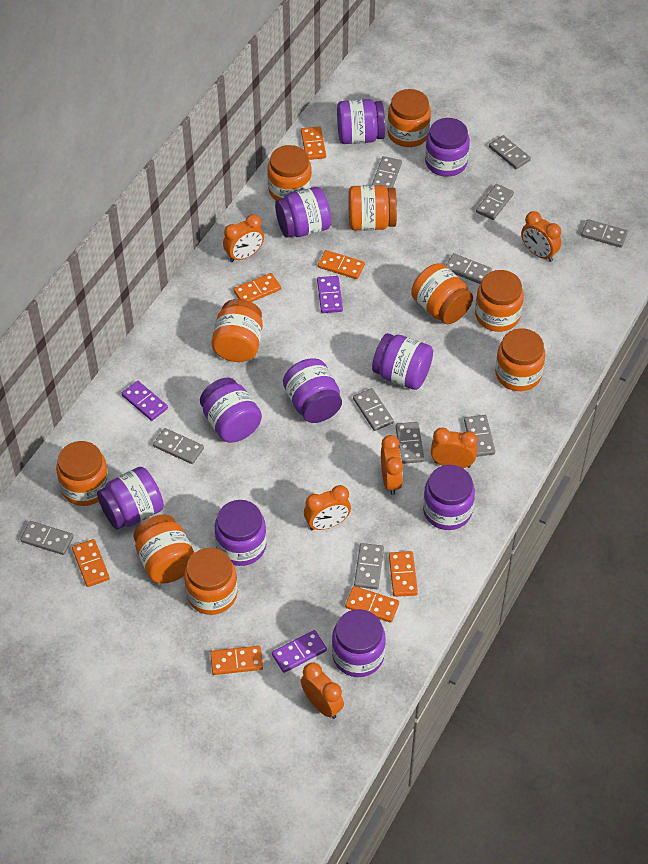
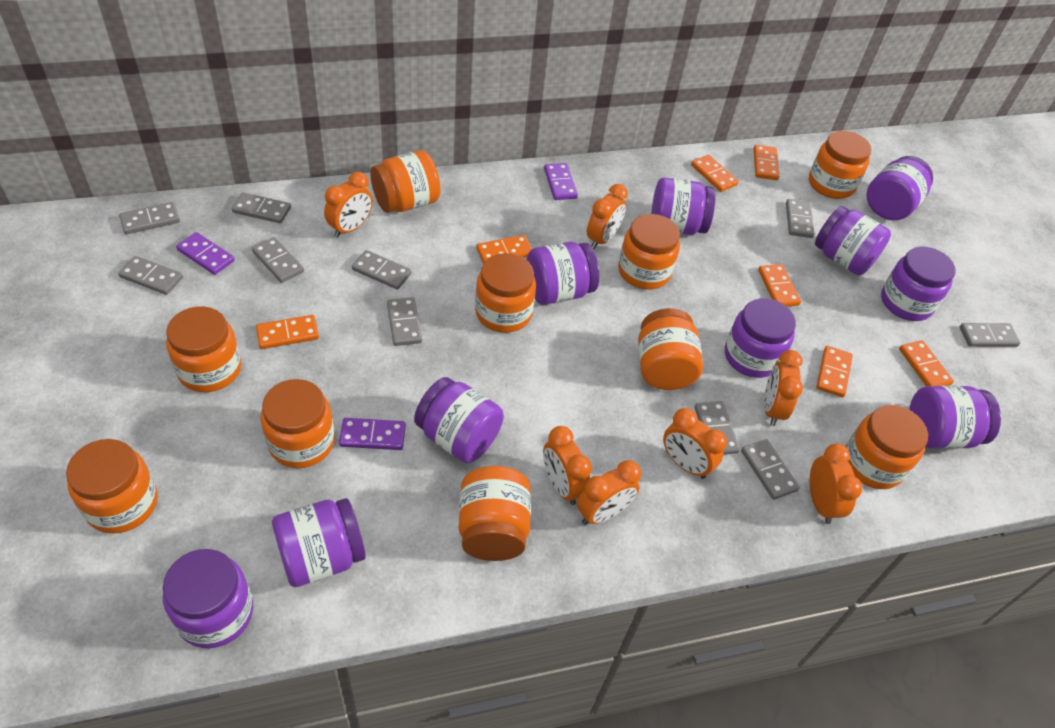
grey domino: 11 -> 10
orange clock: 6 -> 7

